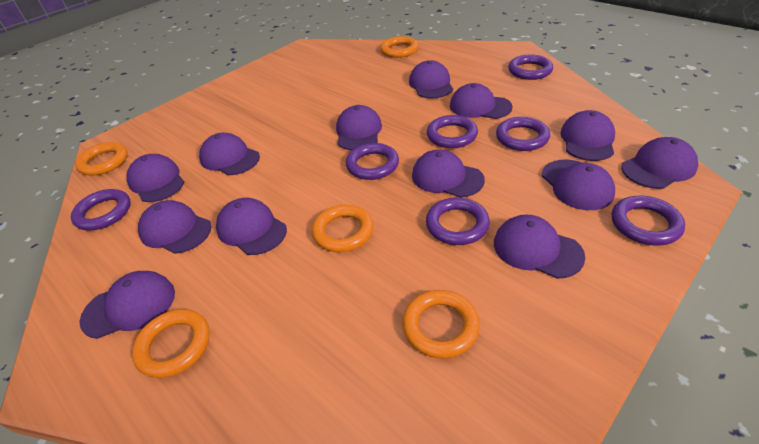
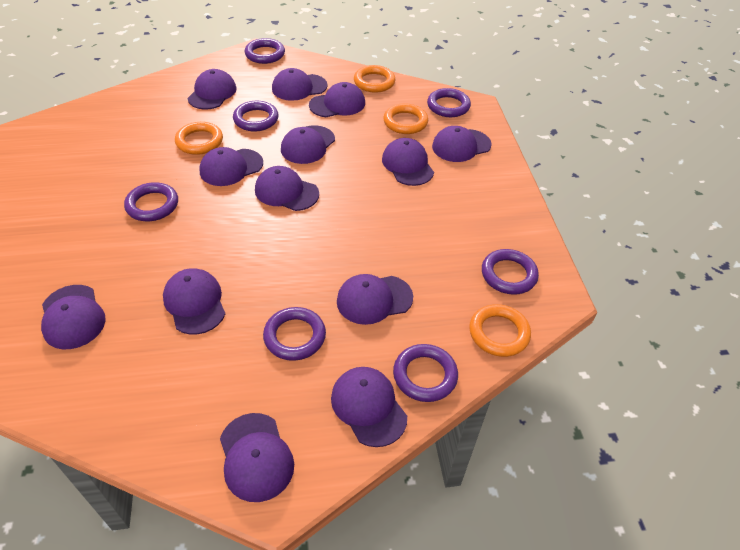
orange ring: 5 -> 4

